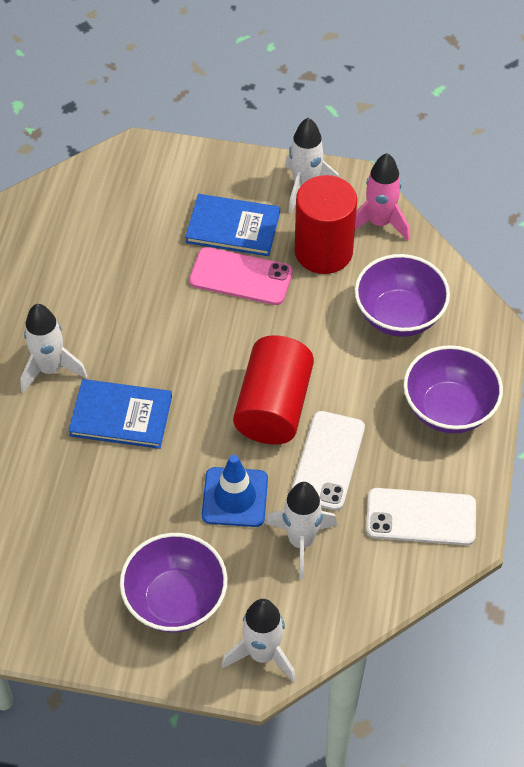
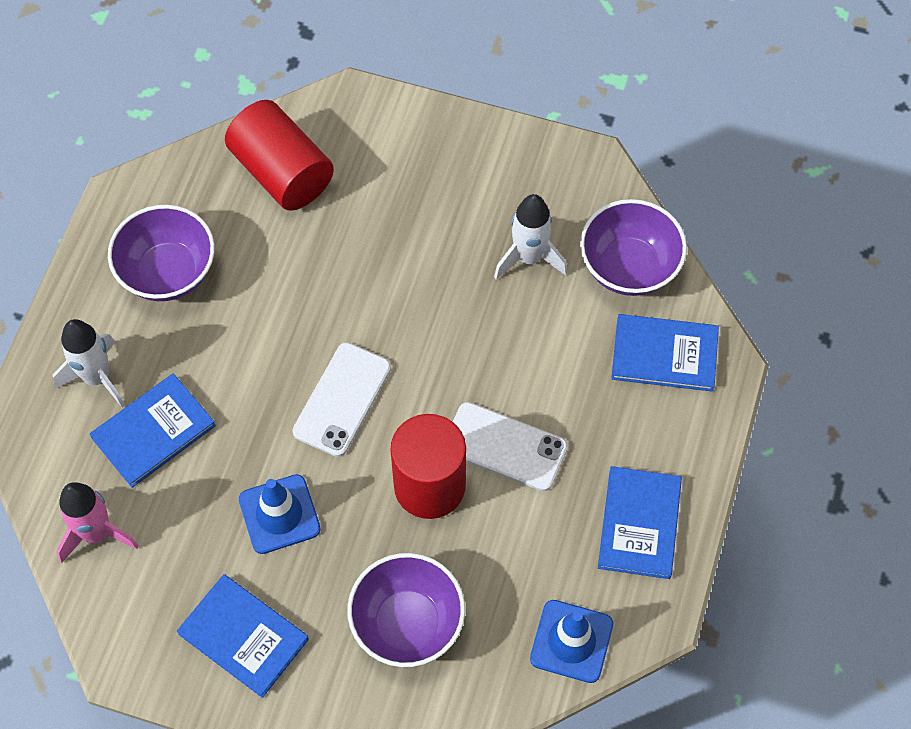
blue book: 2 -> 4
blue traffic cone: 1 -> 2
pink phone: 1 -> 0
white rocket: 4 -> 2

